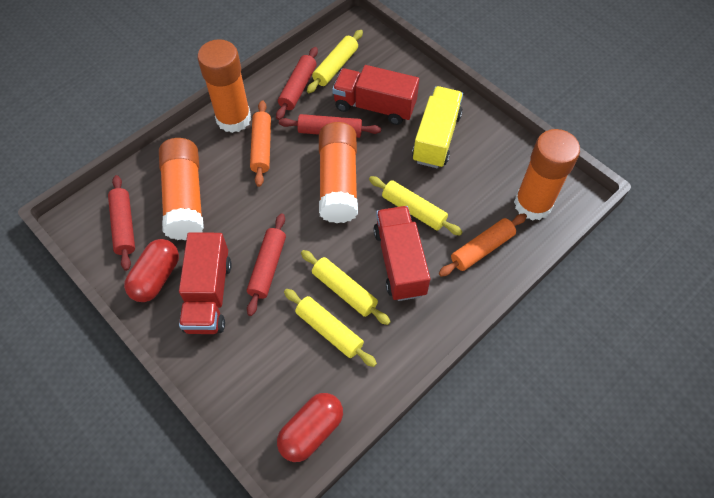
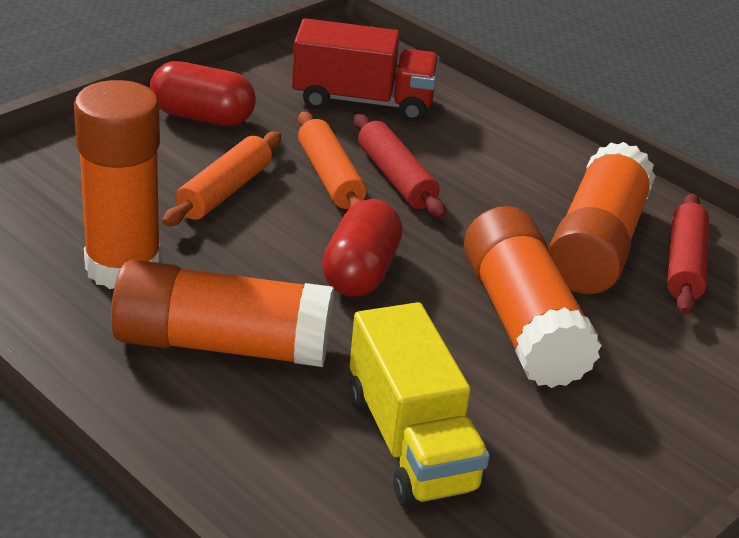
red rolling pin: 4 -> 2
red truck: 3 -> 1
yellow rolling pin: 4 -> 0

